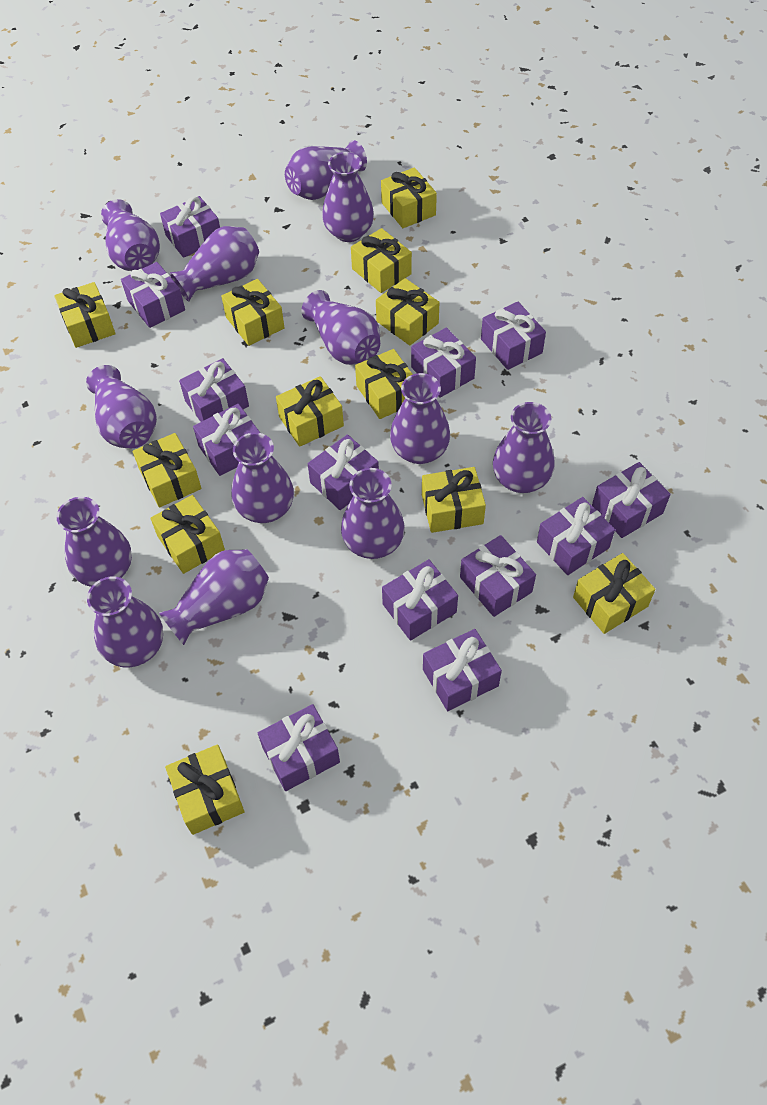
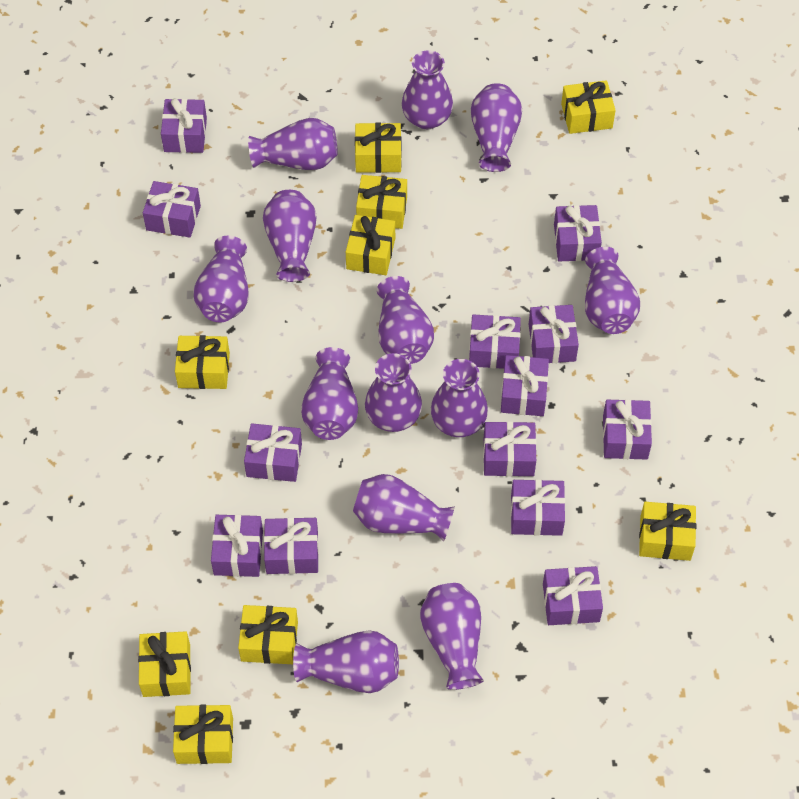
yellow gift: 12 -> 9

